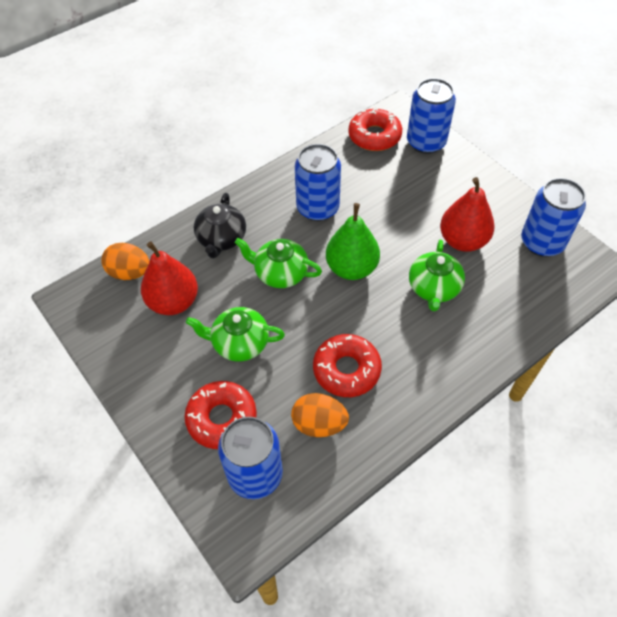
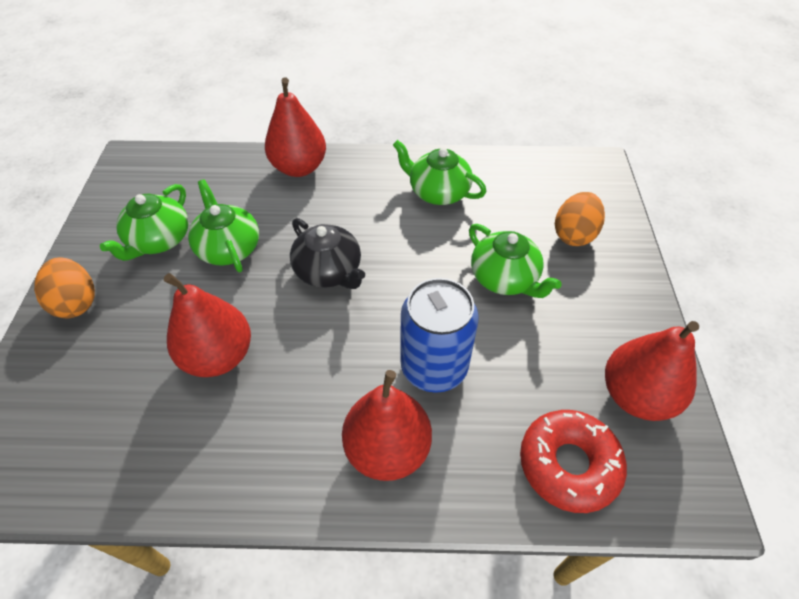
blue can: 4 -> 1
green pear: 1 -> 0
green teapot: 3 -> 4
red donut: 3 -> 1
red pear: 2 -> 4

